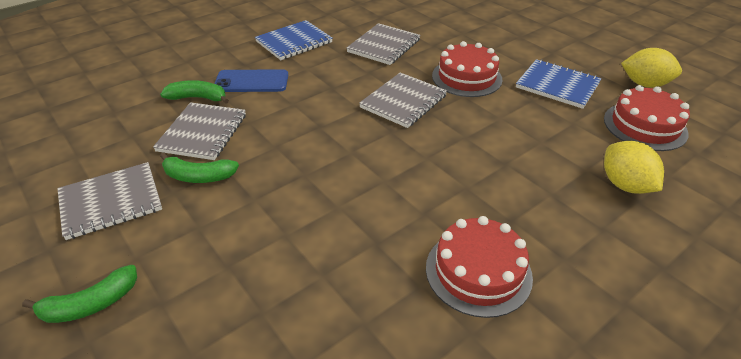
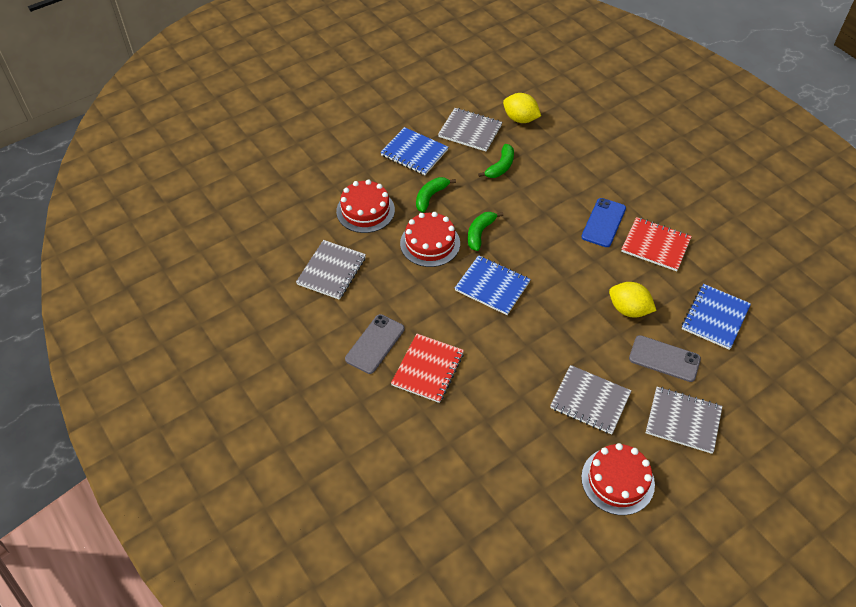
blue notebook: 2 -> 3
grey phone: 0 -> 2
red notebook: 0 -> 2

